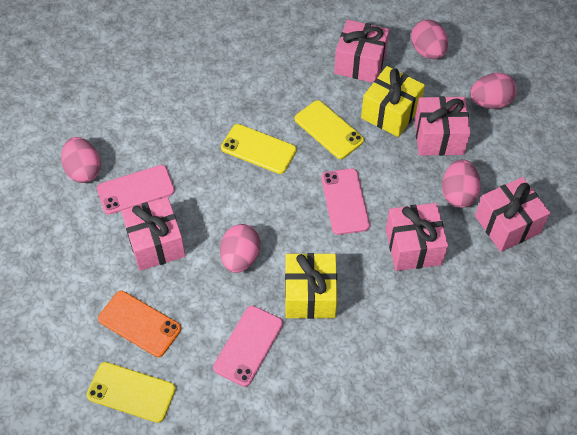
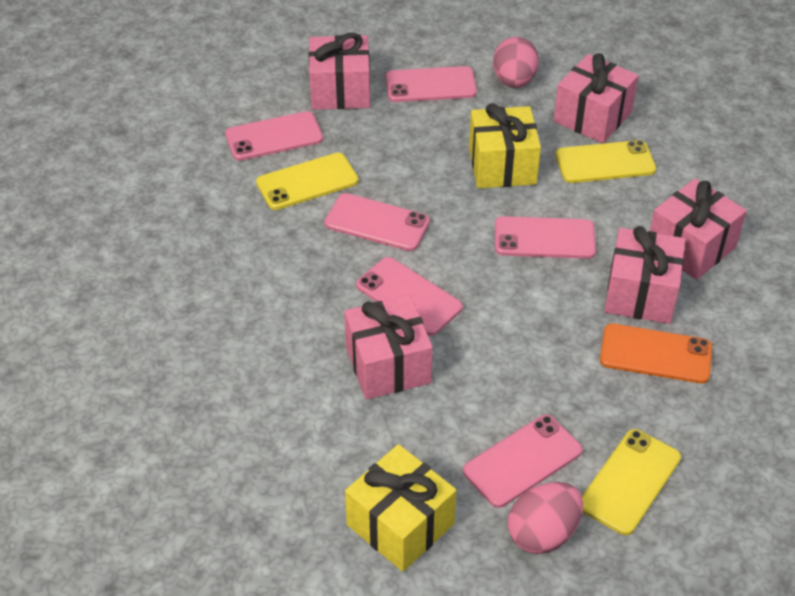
pink egg: 5 -> 2
pink phone: 3 -> 6

